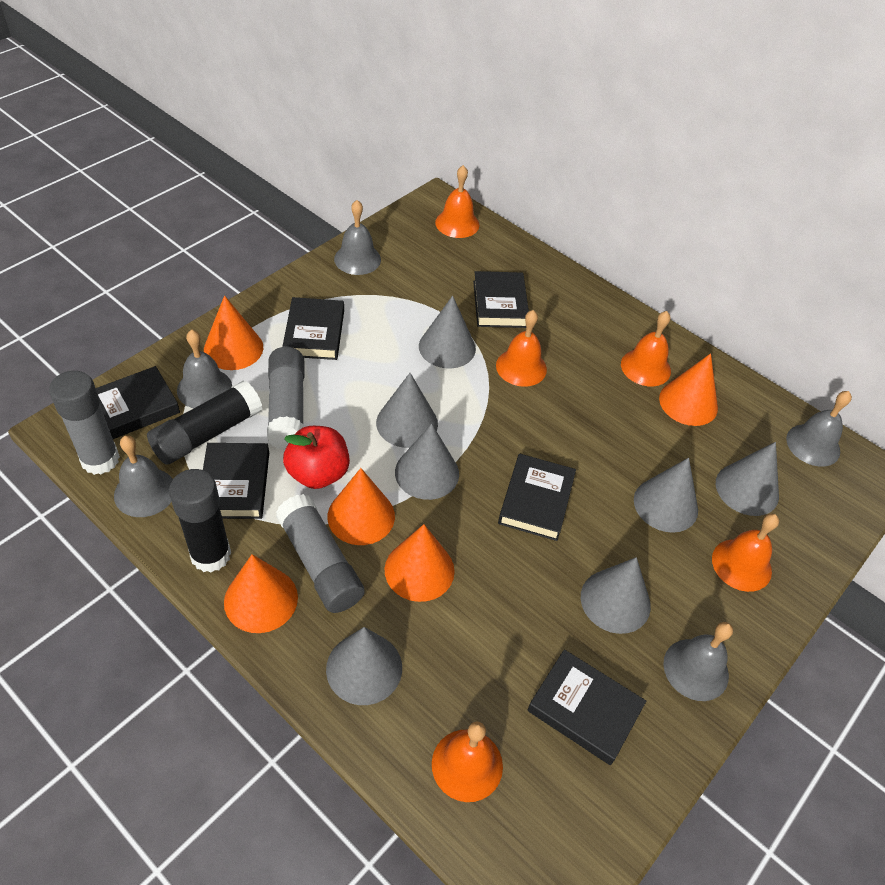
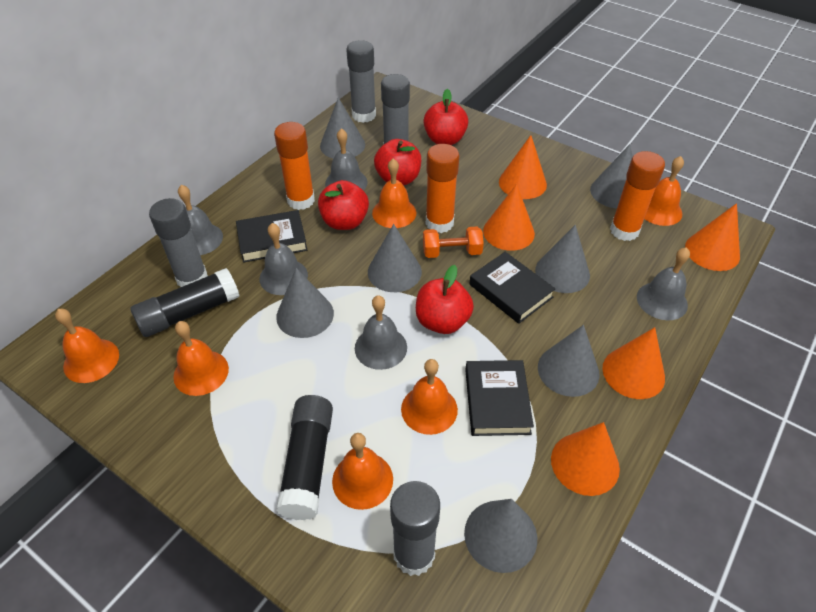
black book: 6 -> 3
grey glue stick: 3 -> 4
orange bell: 5 -> 6
orange dumbbell: 0 -> 1
orange glue stick: 0 -> 3
red apple: 1 -> 4

